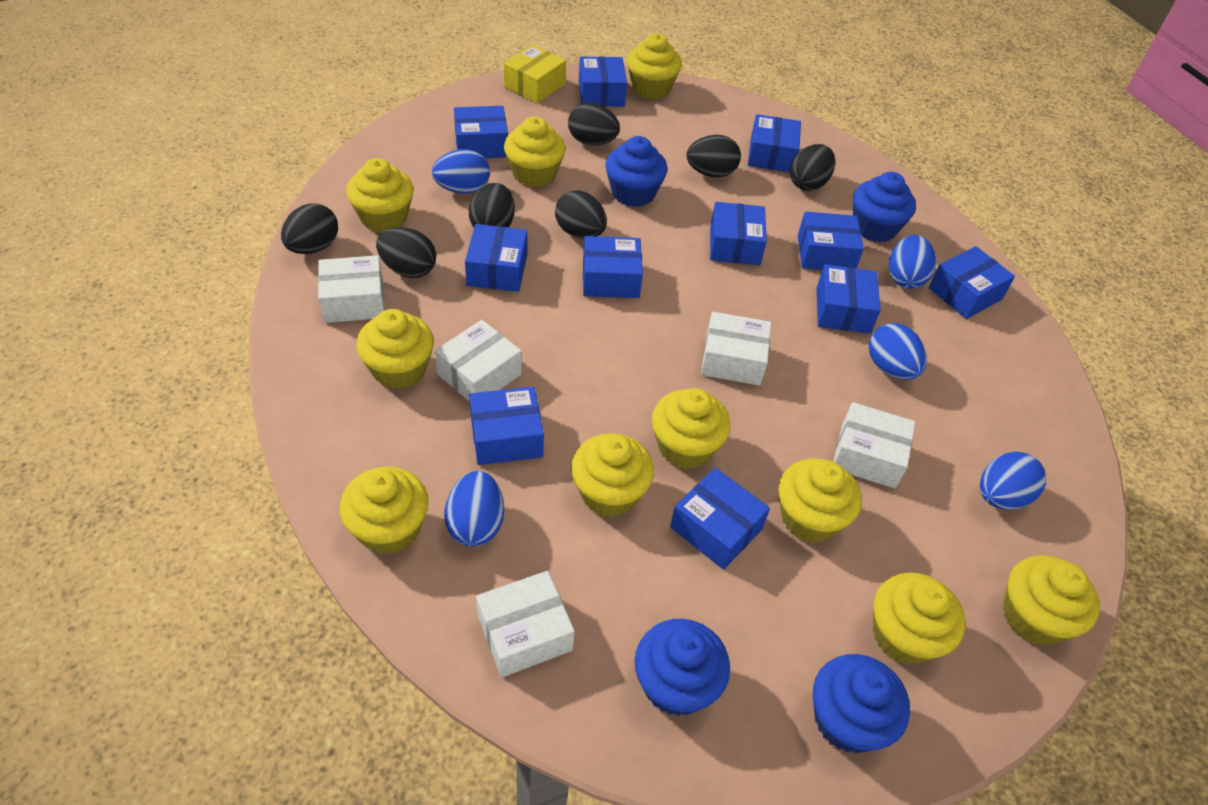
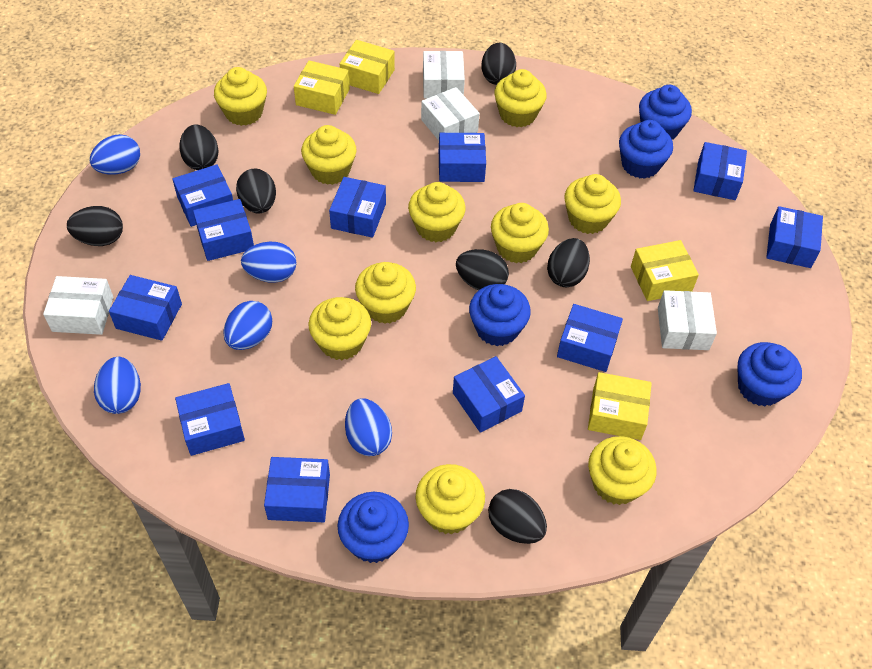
blue cupcake: 4 -> 5
white box: 5 -> 4
yellow box: 1 -> 4

